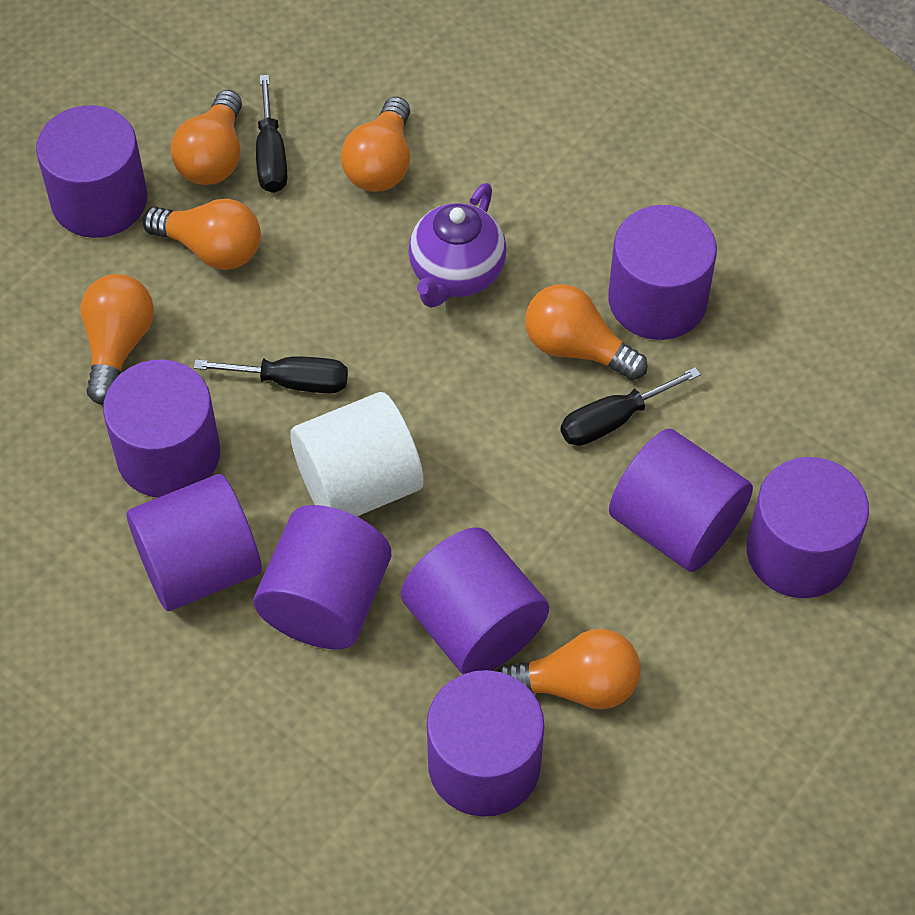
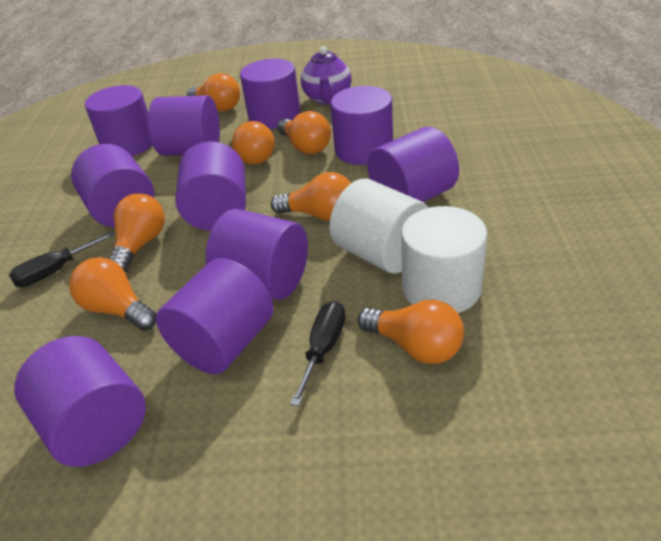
black screwdriver: 3 -> 2
orange light bulb: 6 -> 7
purple cylinder: 9 -> 10
white cylinder: 1 -> 2

